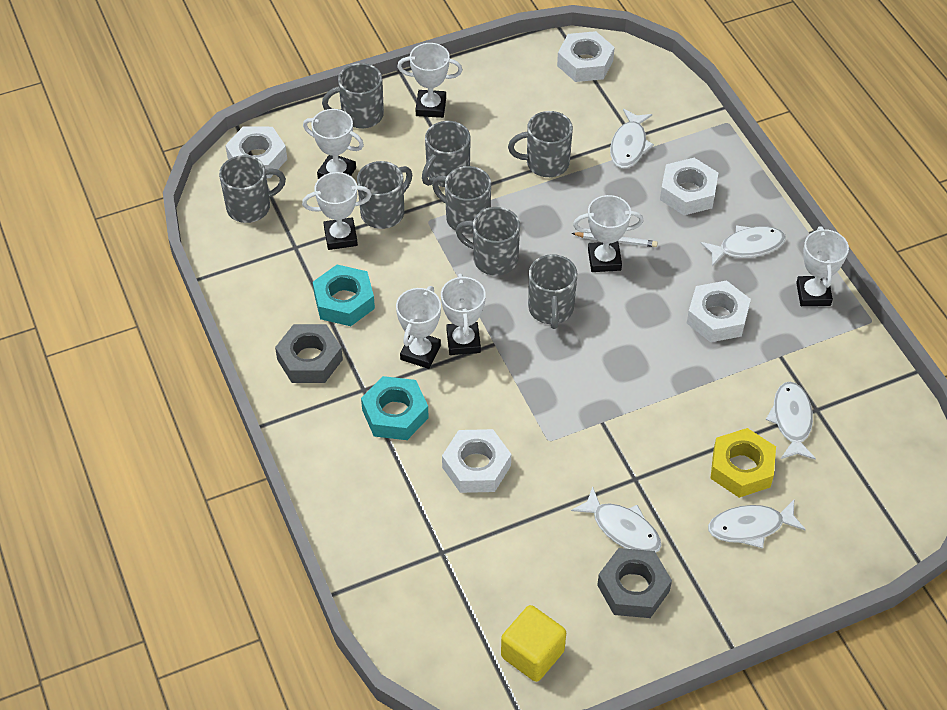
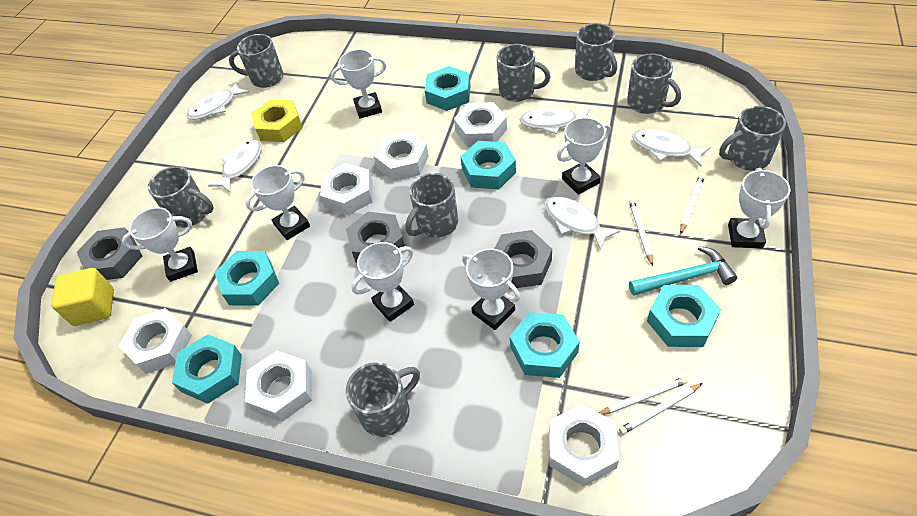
grey nut: 2 -> 3
turquoise hammer: 0 -> 1
turquoise nut: 2 -> 6
white nut: 5 -> 6
white pencil: 1 -> 4

